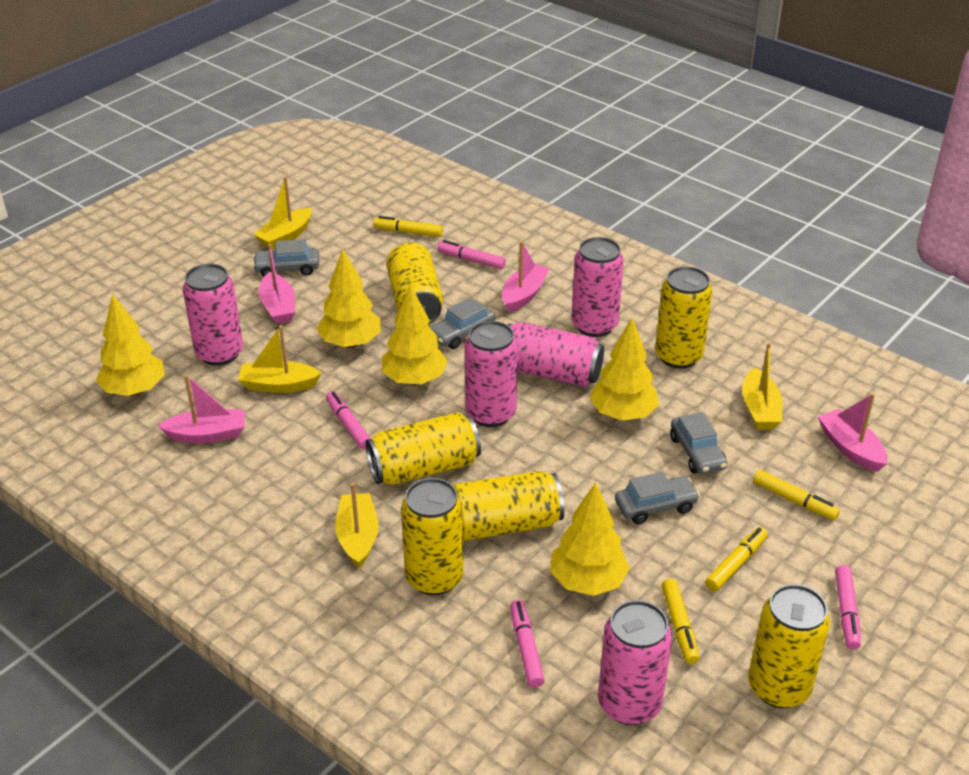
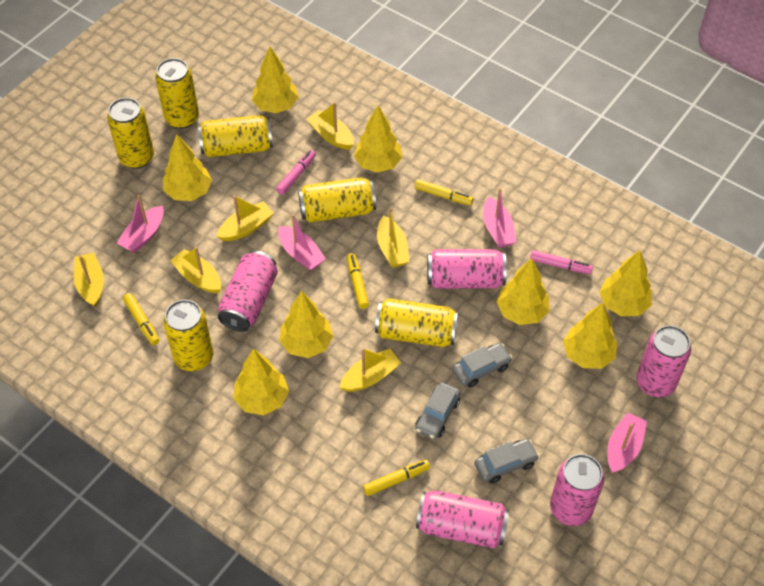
grey car: 4 -> 3
pink marker: 4 -> 2
yellow boat: 4 -> 6
yellow tree: 5 -> 8

